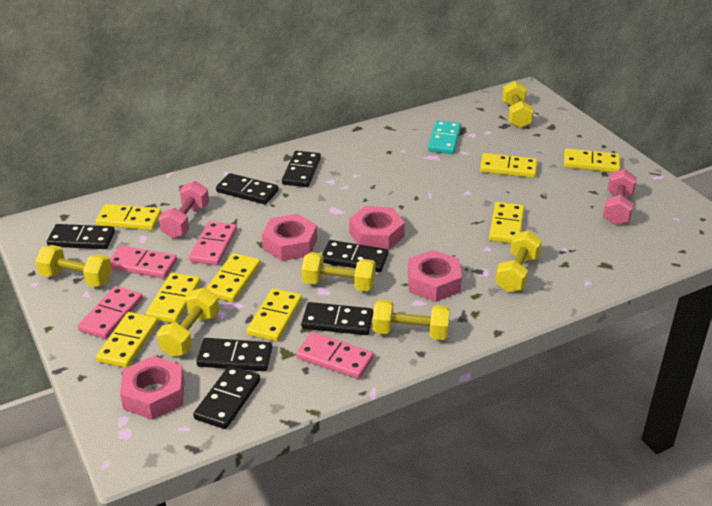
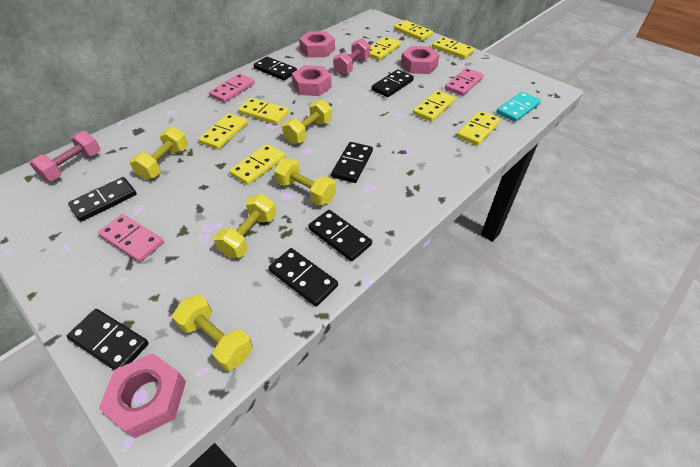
pink domino: 4 -> 3
yellow dumbbell: 6 -> 5

